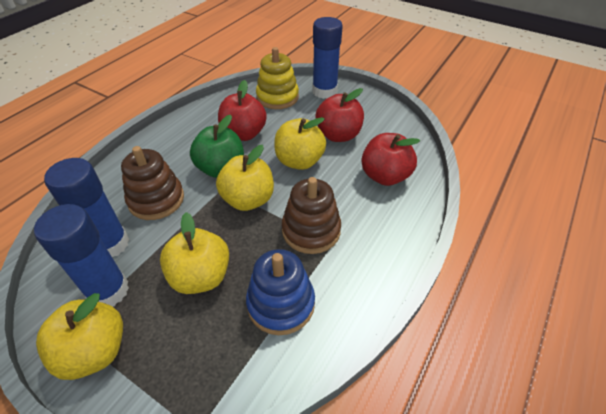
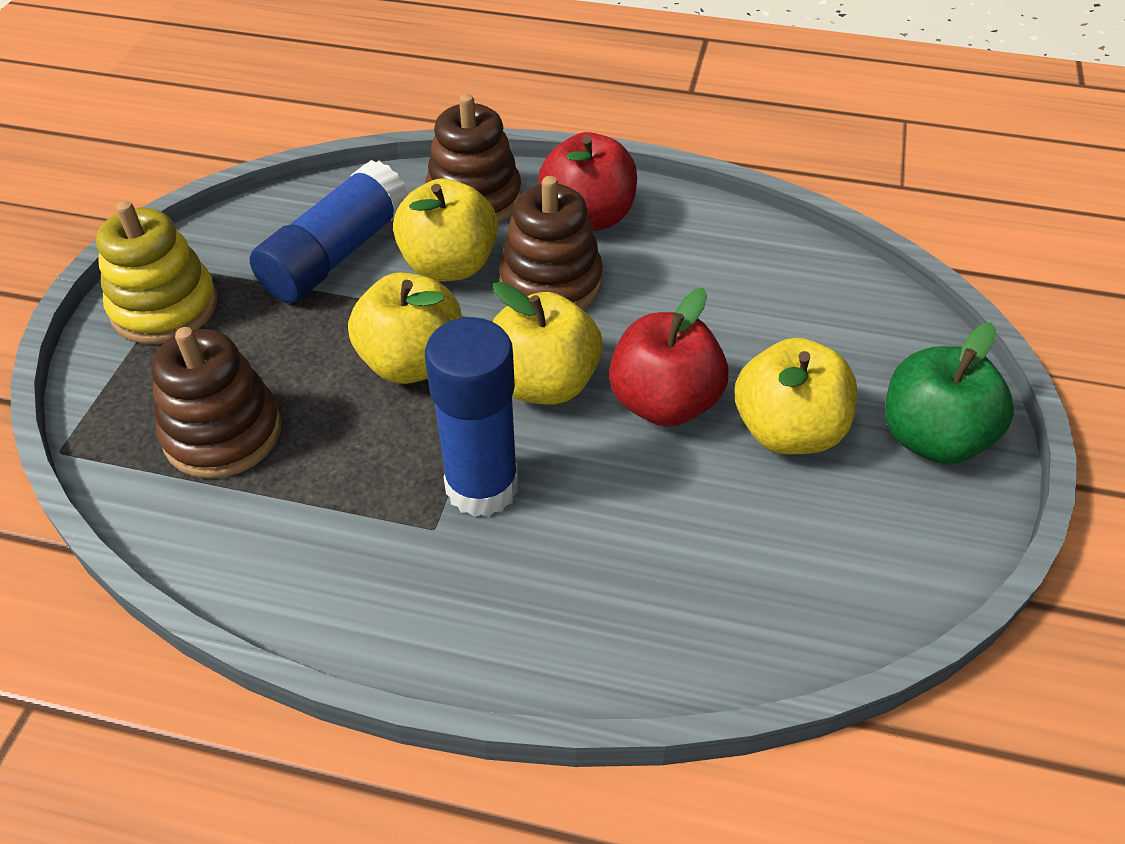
blue glue stick: 3 -> 2
blue stacking toy: 1 -> 0
brown stacking toy: 2 -> 3
red apple: 3 -> 2

